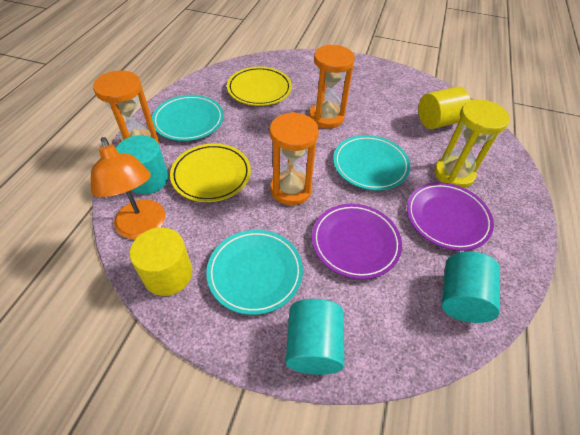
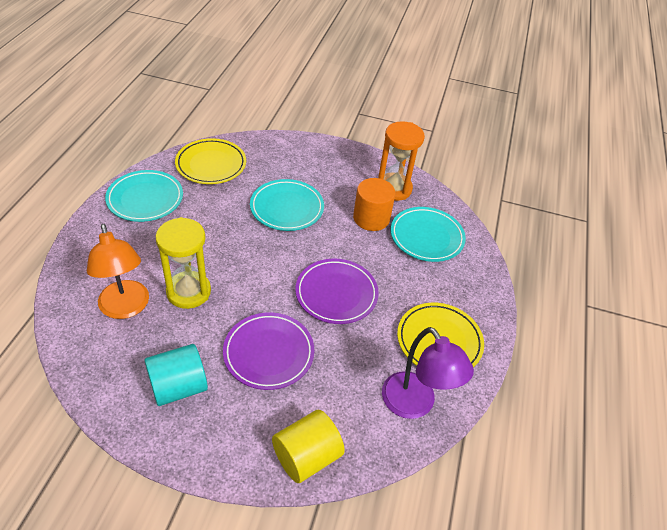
orange cylinder: 0 -> 1
orange hourglass: 3 -> 1
purple lamp: 0 -> 1
turquoise cylinder: 3 -> 1
yellow cylinder: 2 -> 1

